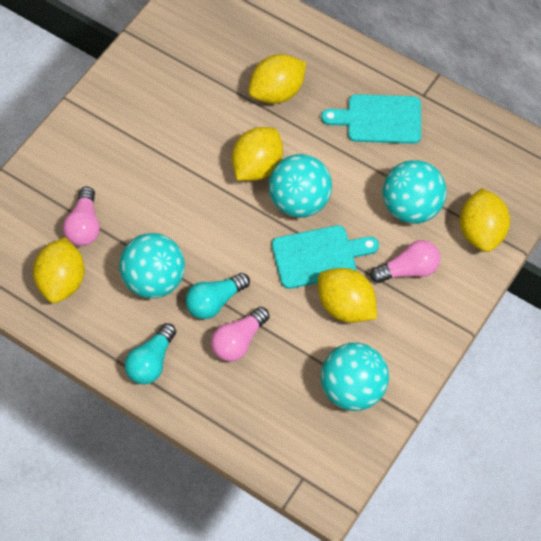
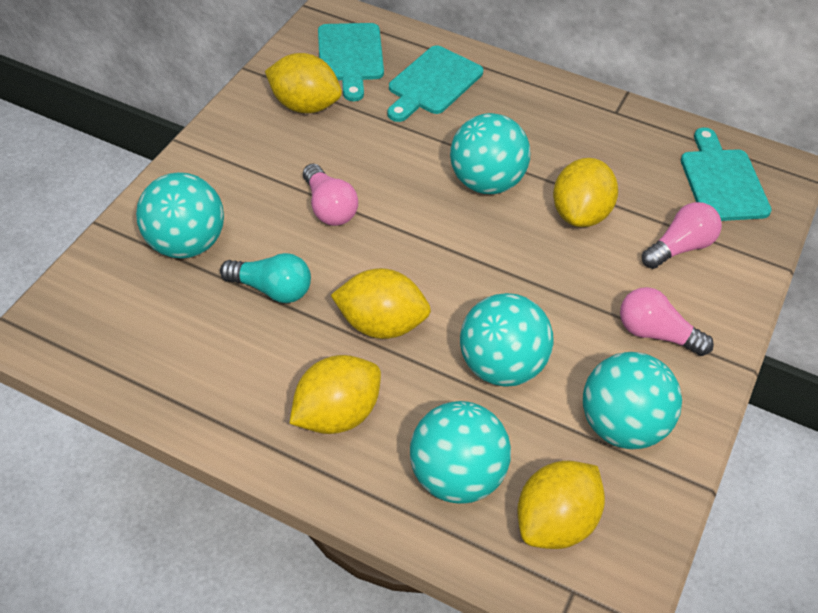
turquoise ball: 4 -> 5
turquoise cutting board: 2 -> 3
turquoise light bulb: 2 -> 1

